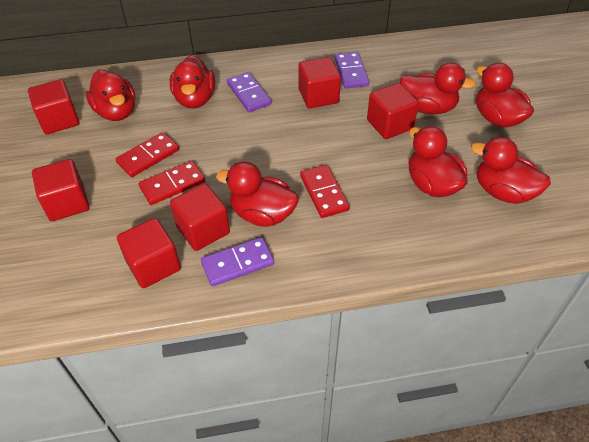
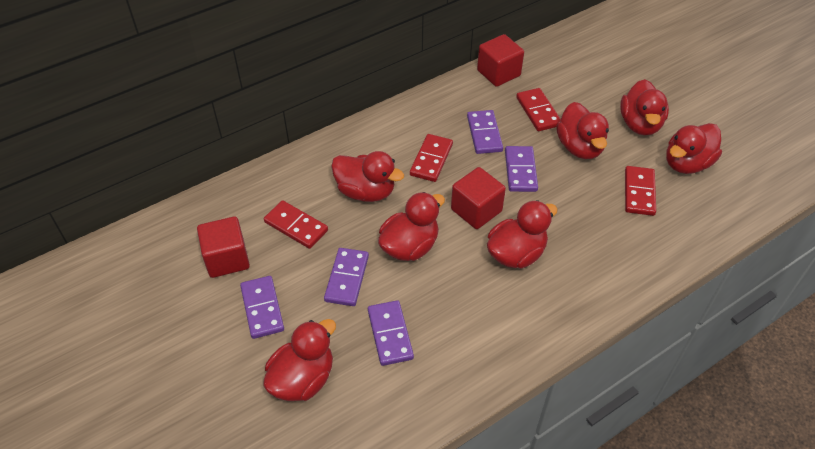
purple domino: 3 -> 5
red cube: 6 -> 3
red domino: 3 -> 4

